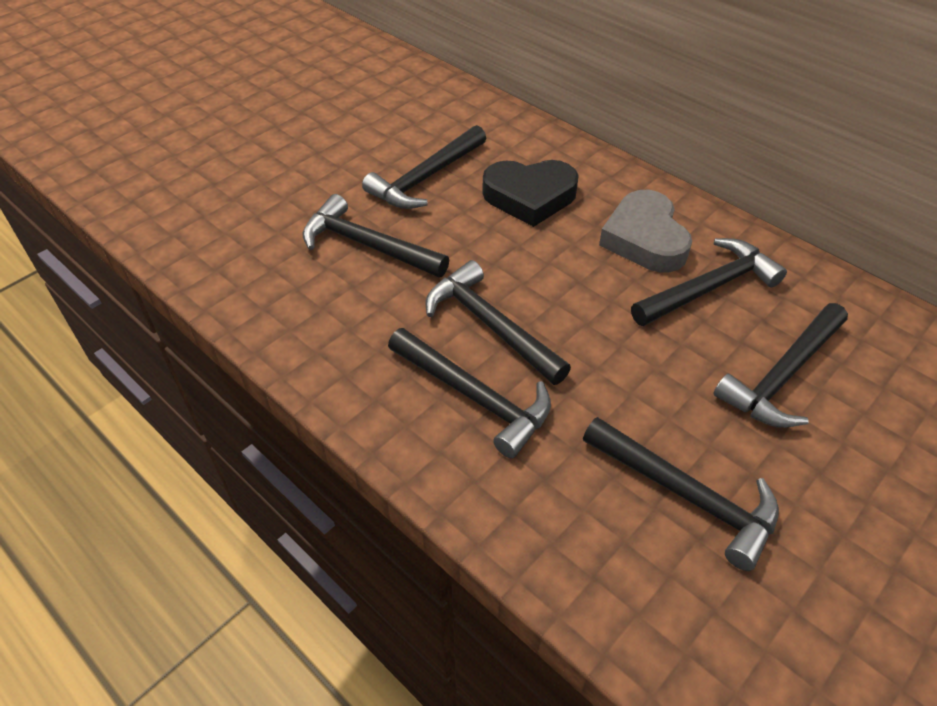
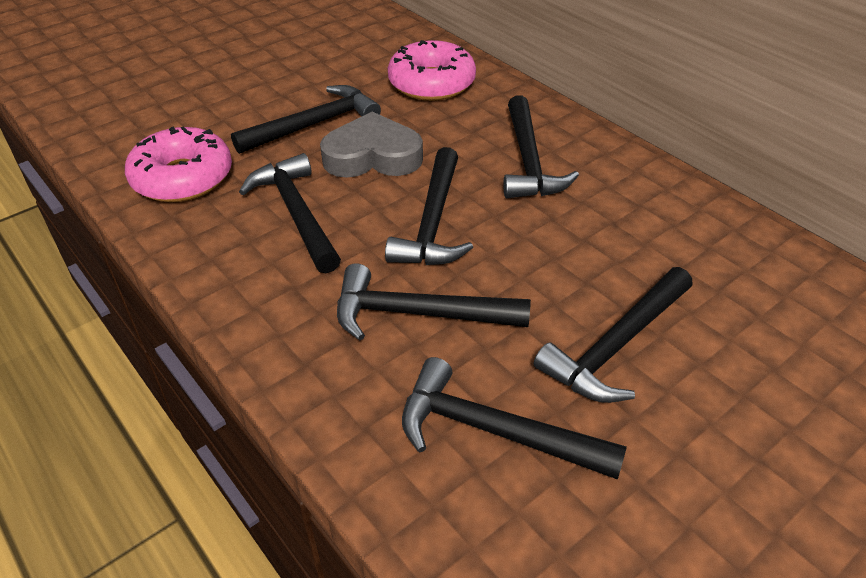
black heart: 1 -> 0
pink donut: 0 -> 2

